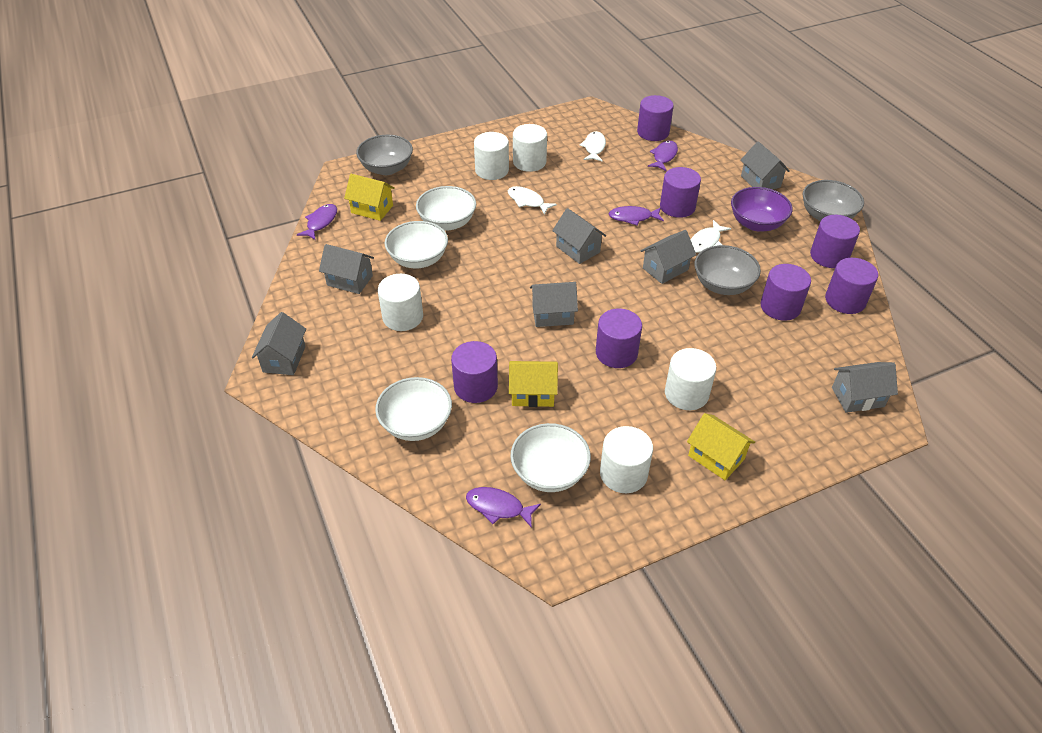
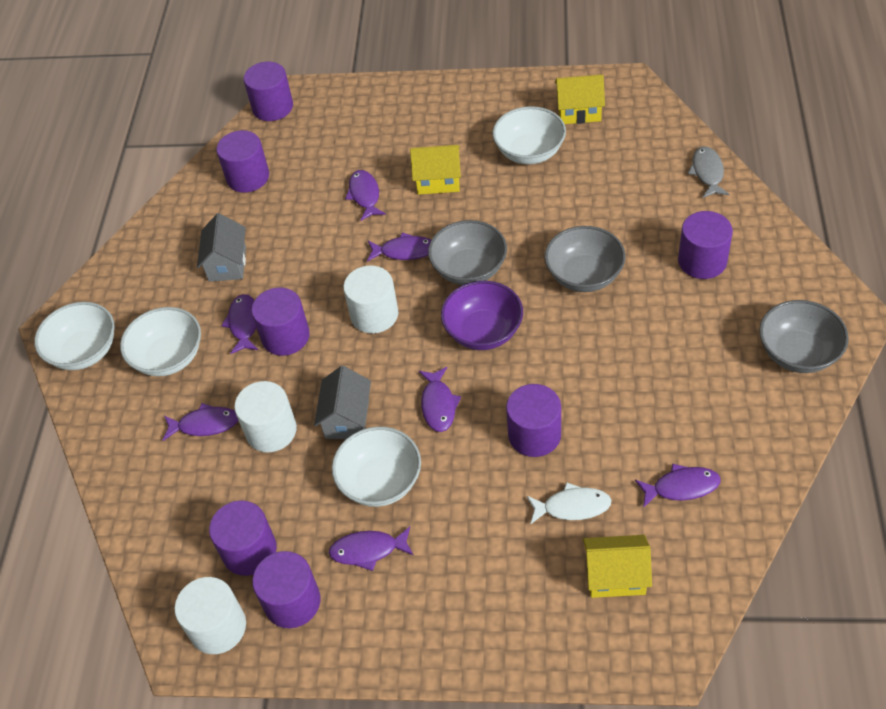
grey fish: 0 -> 1
grey house: 7 -> 2
purple fish: 4 -> 7
white cylinder: 5 -> 3
white fish: 3 -> 1

